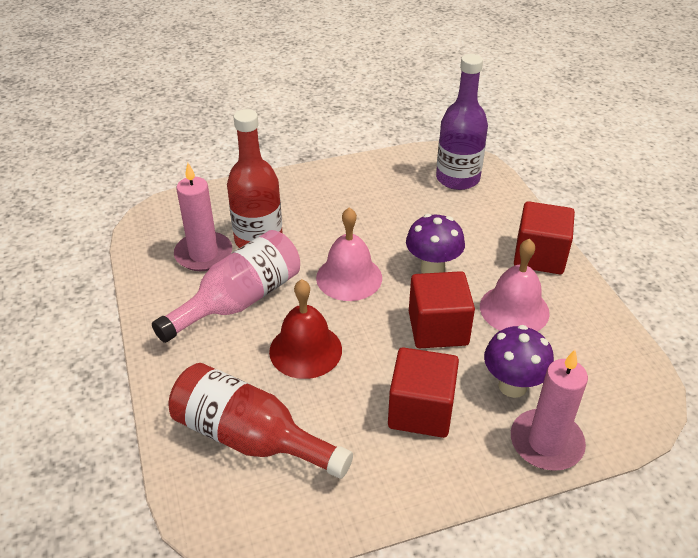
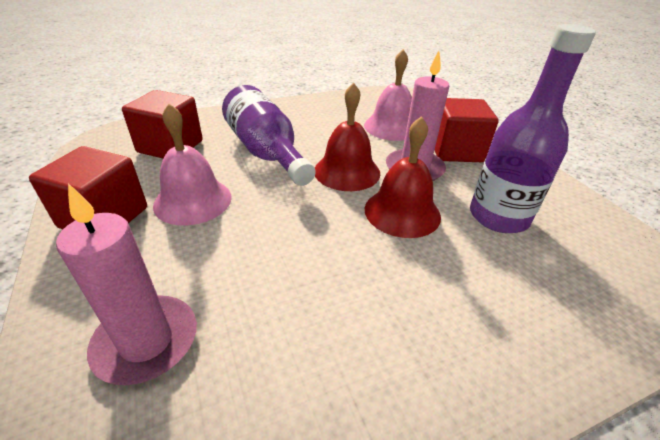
pink bottle: 1 -> 0
purple bottle: 1 -> 2
purple mushroom: 2 -> 0
red bell: 1 -> 2
red bottle: 2 -> 0

